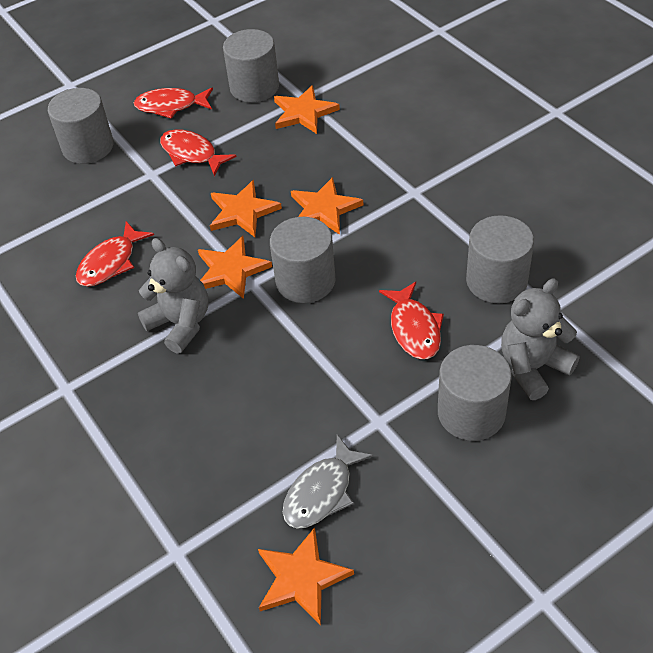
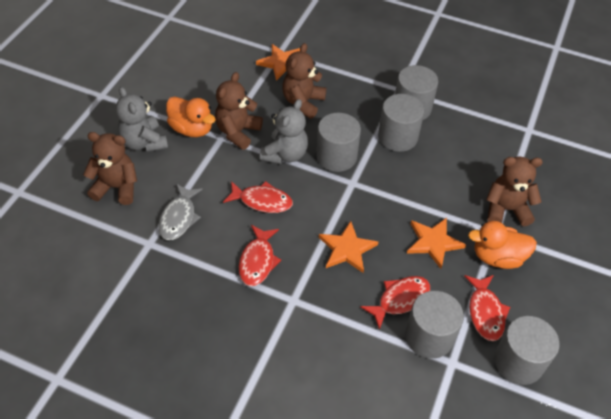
brown teddy bear: 0 -> 4
orange duck: 0 -> 2
orange star: 5 -> 3

